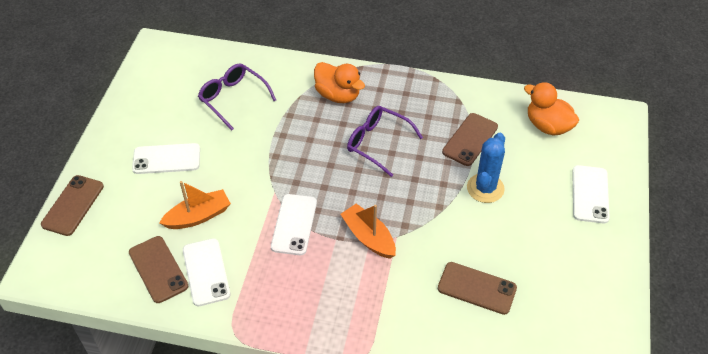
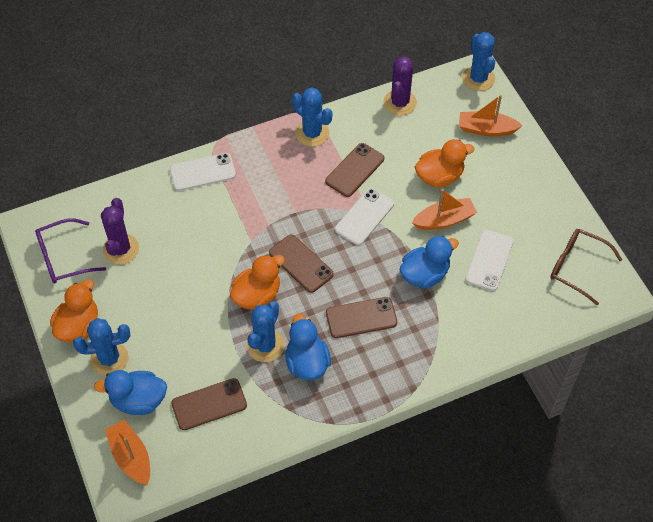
blue cactus: 1 -> 4
blue duck: 0 -> 3
brown glasses: 0 -> 1
orange boat: 2 -> 3
orange duck: 2 -> 3
purple cactus: 0 -> 2
purple glasses: 2 -> 1
white phone: 4 -> 3

